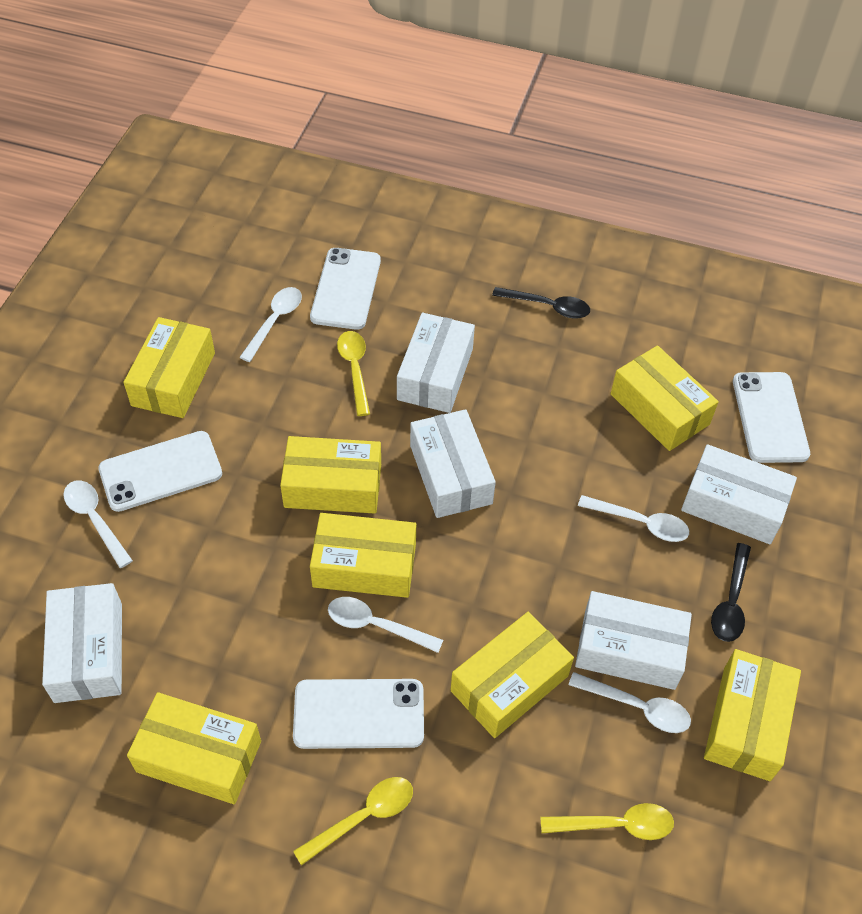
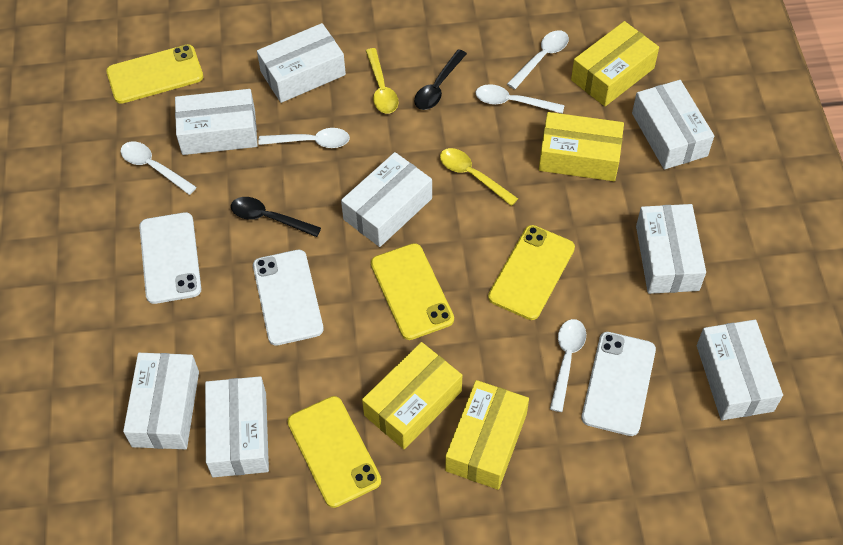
white box: 5 -> 8
white phone: 4 -> 3
yellow box: 7 -> 4
yellow phone: 0 -> 4
yellow spoon: 3 -> 2

